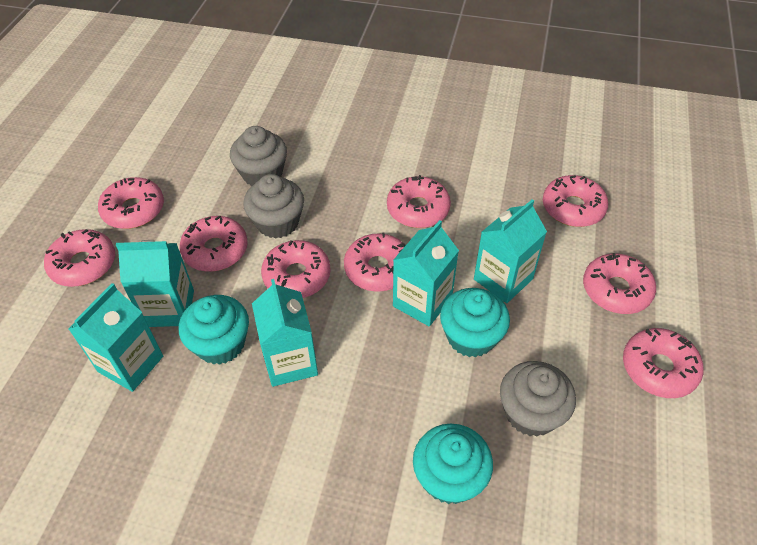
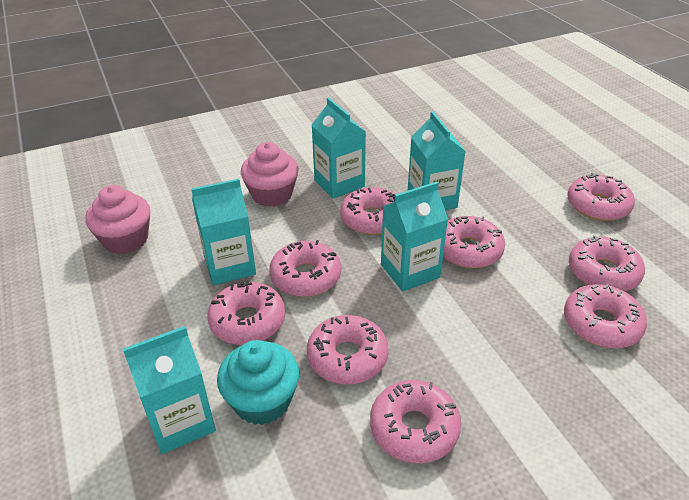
grey cupcake: 3 -> 0
pink cupcake: 0 -> 2
turquoise cupcake: 3 -> 1

